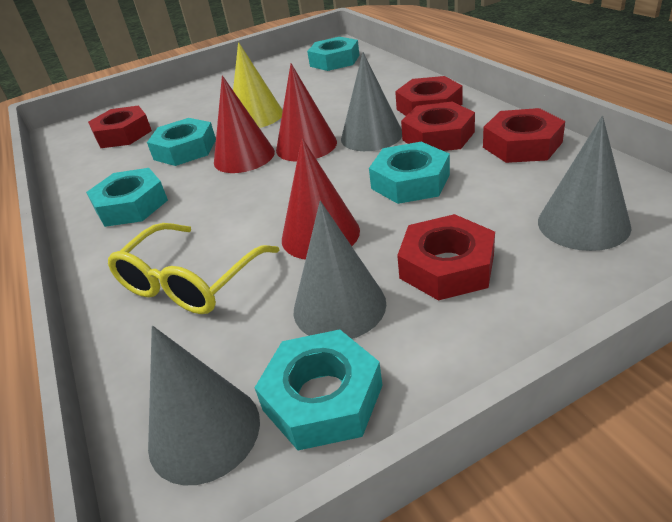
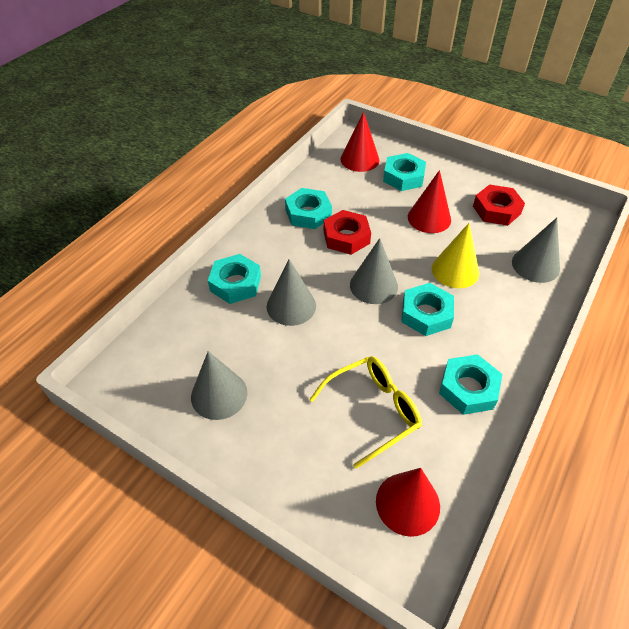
red nut: 5 -> 2

